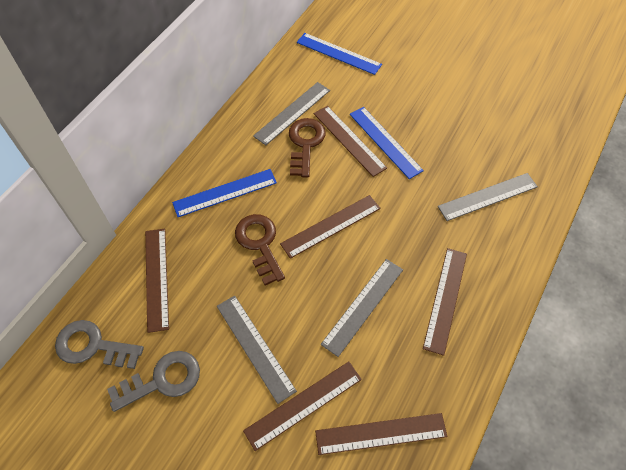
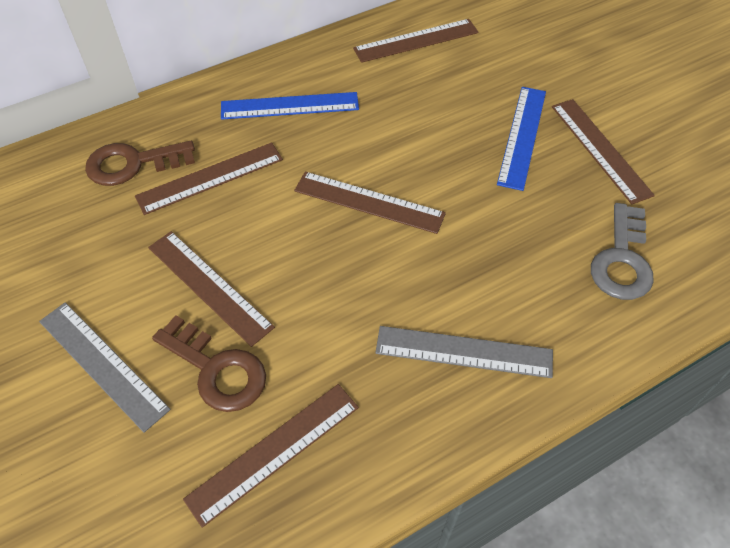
blue ruler: 3 -> 2
grey key: 2 -> 1
grey ruler: 4 -> 2

